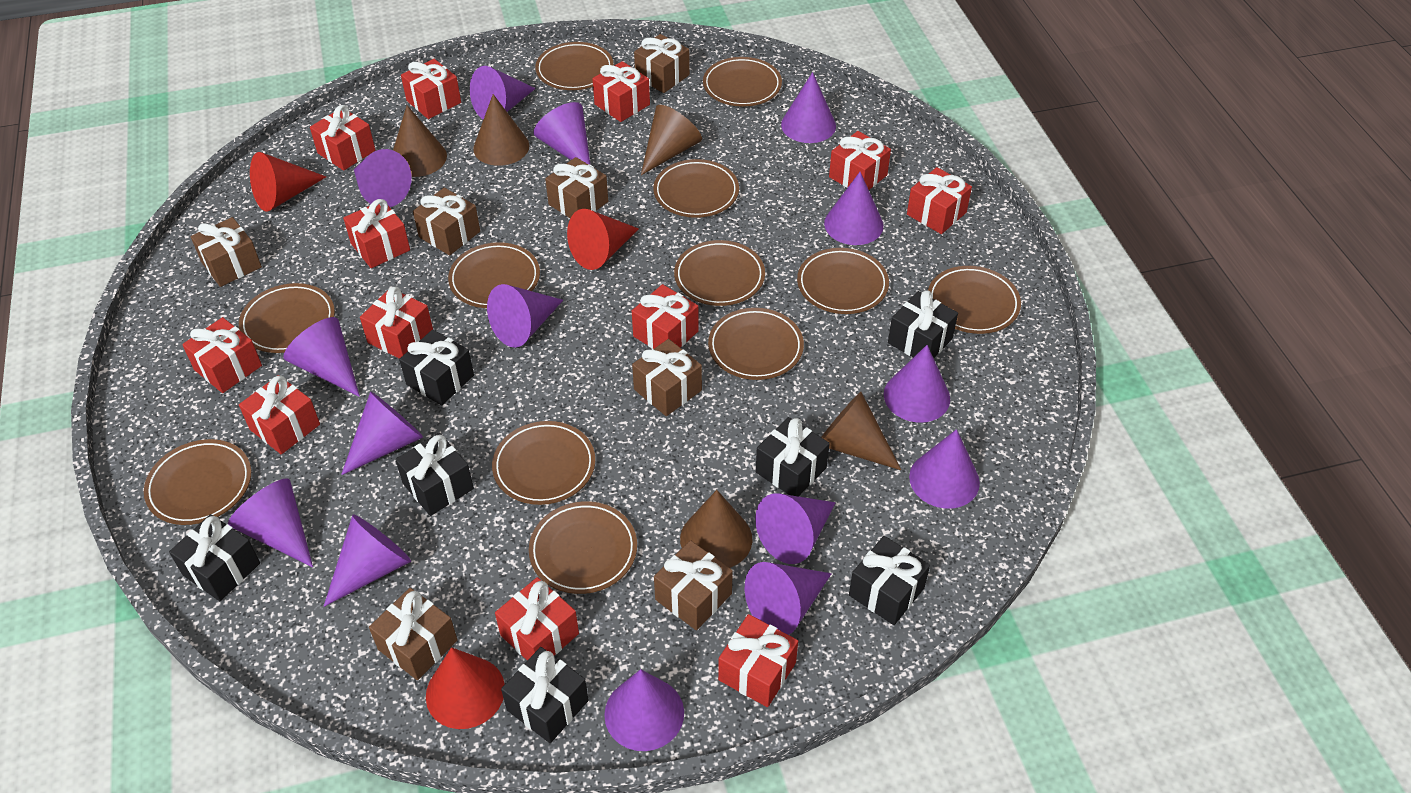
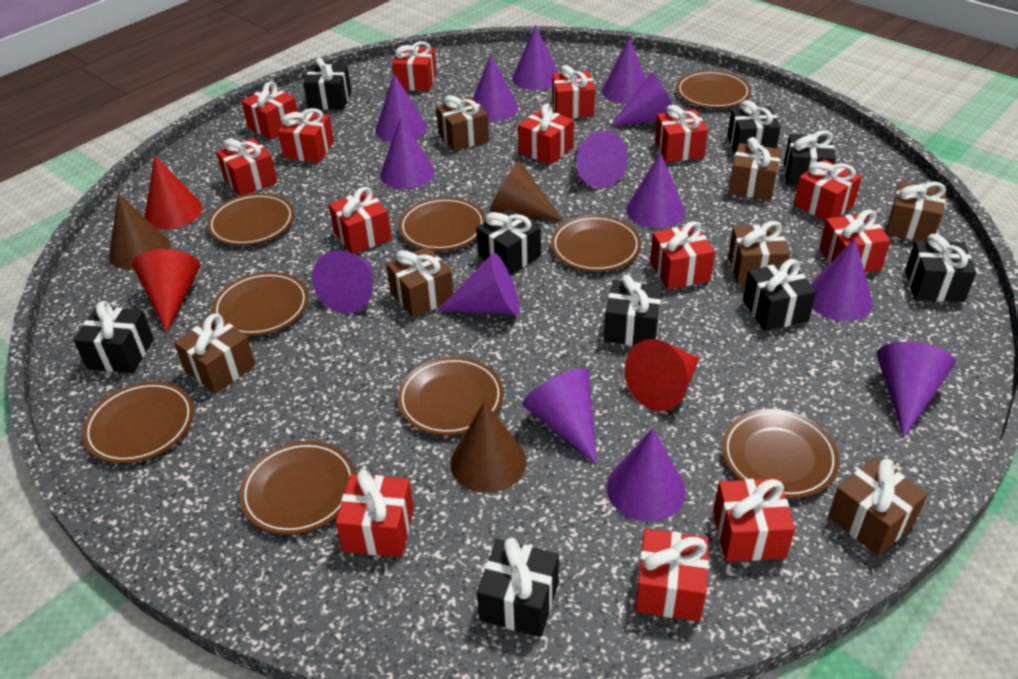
black gift: 7 -> 9
brown cone: 5 -> 3
brown plate: 12 -> 9
purple cone: 15 -> 14
red gift: 12 -> 14

